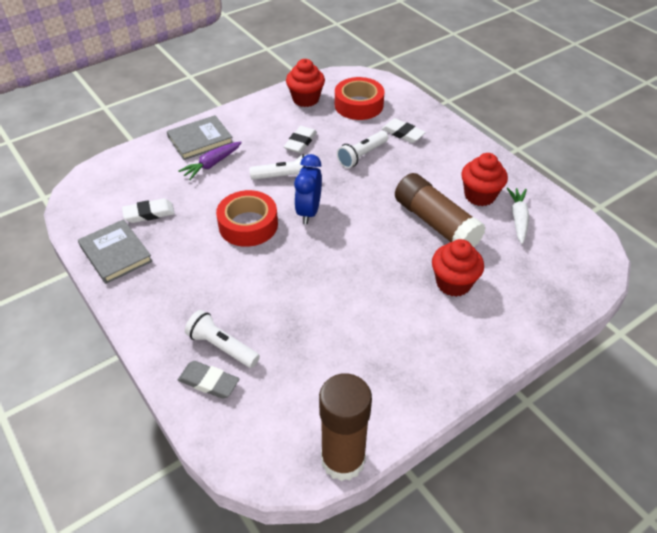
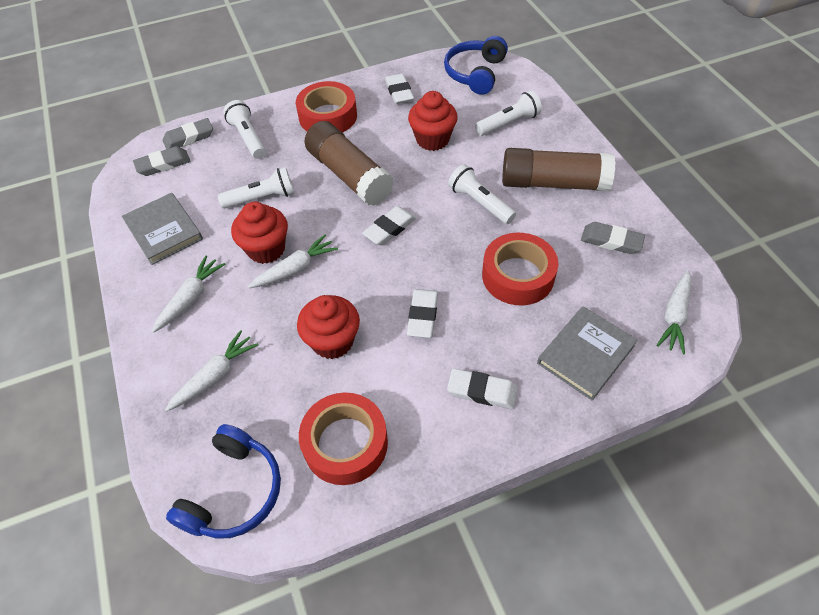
blue clock: 1 -> 0
blue headphones: 0 -> 2
grey eraser: 1 -> 3
purple carrot: 1 -> 0
red tape: 2 -> 3
white carrot: 1 -> 4
white eraser: 3 -> 4
white flashlight: 3 -> 4

